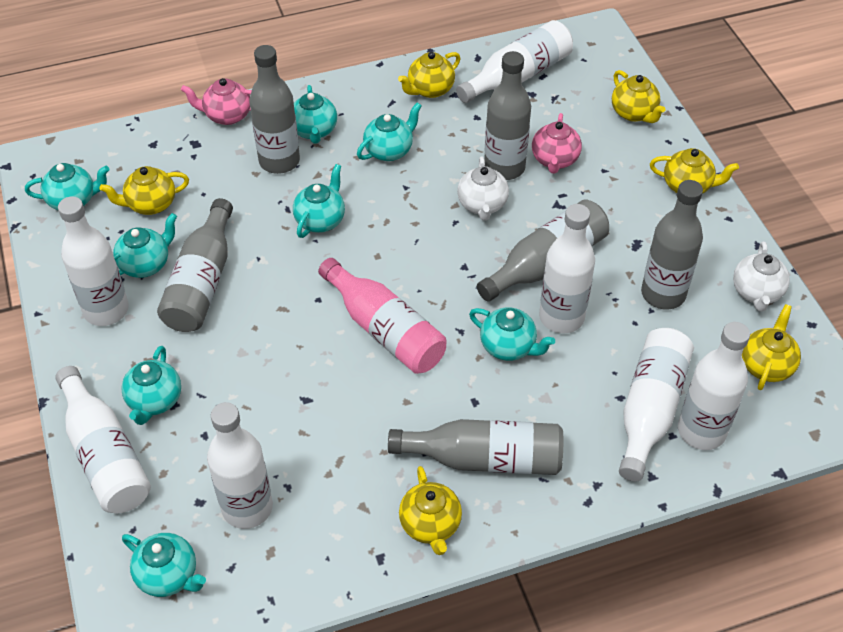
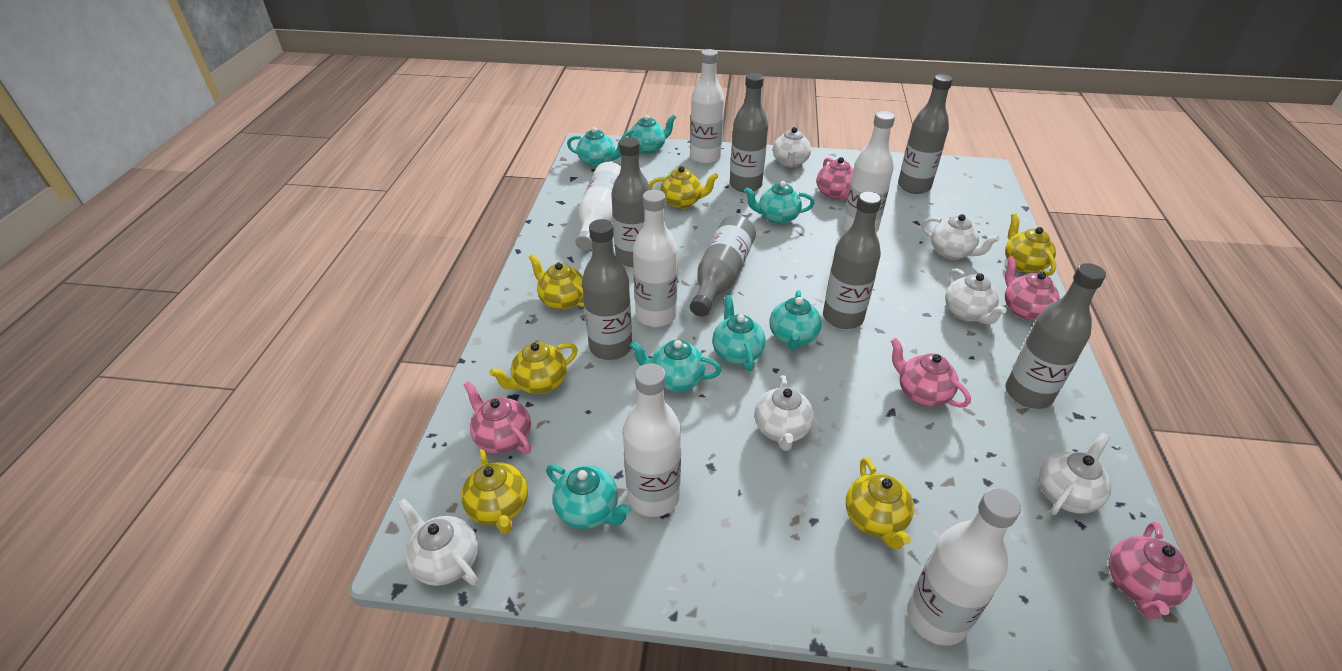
grey bottle: 6 -> 7
pink bottle: 1 -> 0
pink teapot: 2 -> 5
turquoise teapot: 8 -> 7
white bottle: 7 -> 6
white teapot: 2 -> 6

